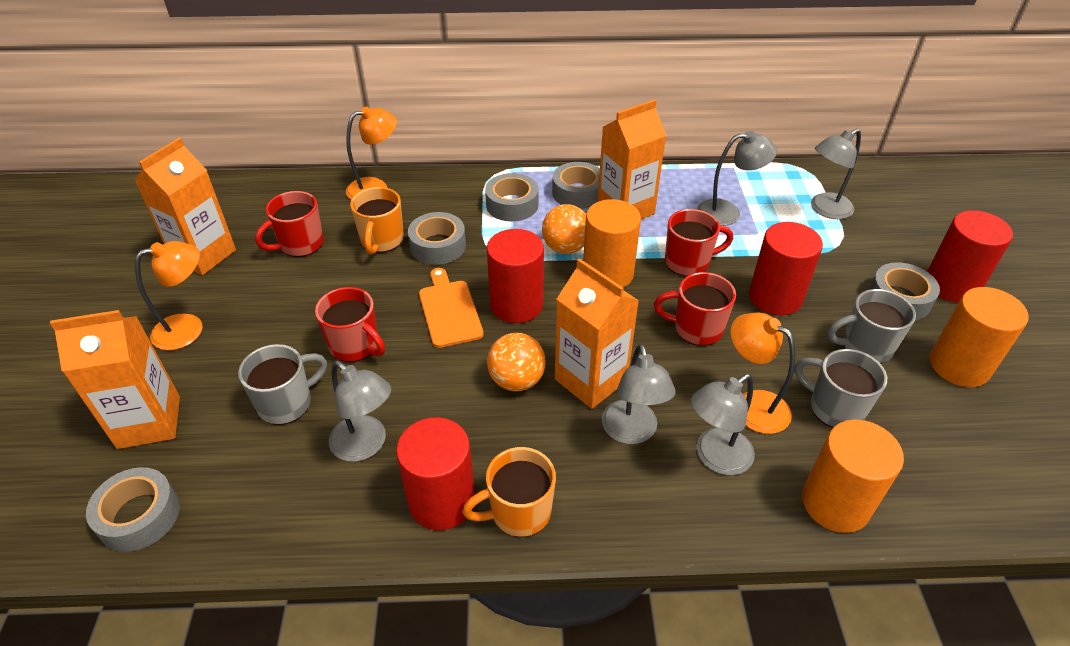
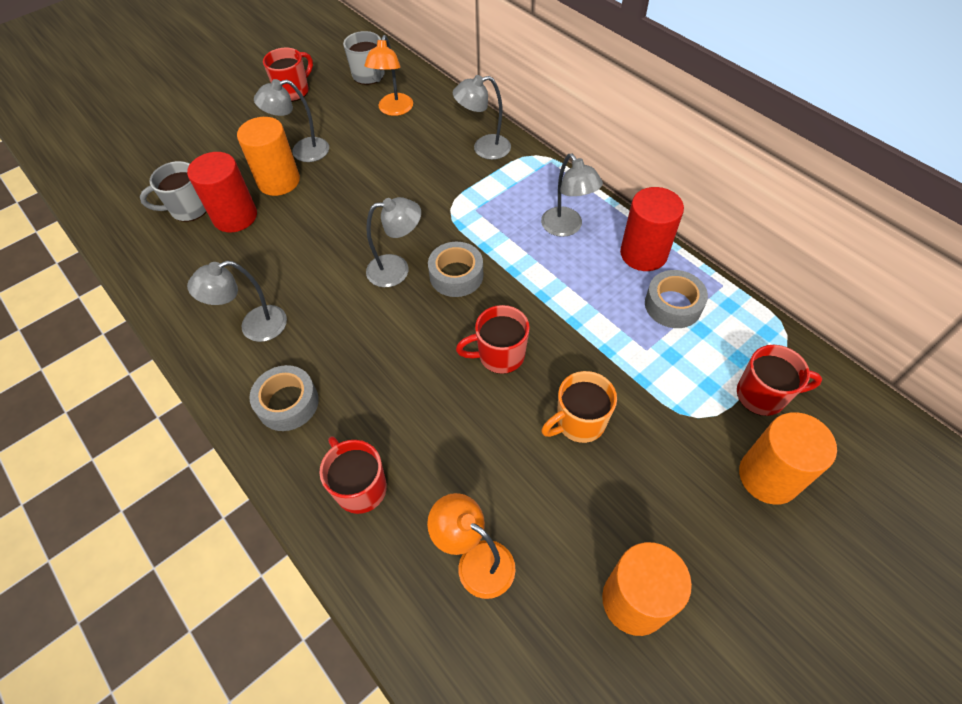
grey mug: 3 -> 2
grey tape: 5 -> 3
orange ball: 2 -> 0
orange carton: 4 -> 0
orange cutting board: 1 -> 0
orange lamp: 3 -> 2
orange mug: 2 -> 1
red cylinder: 4 -> 2

